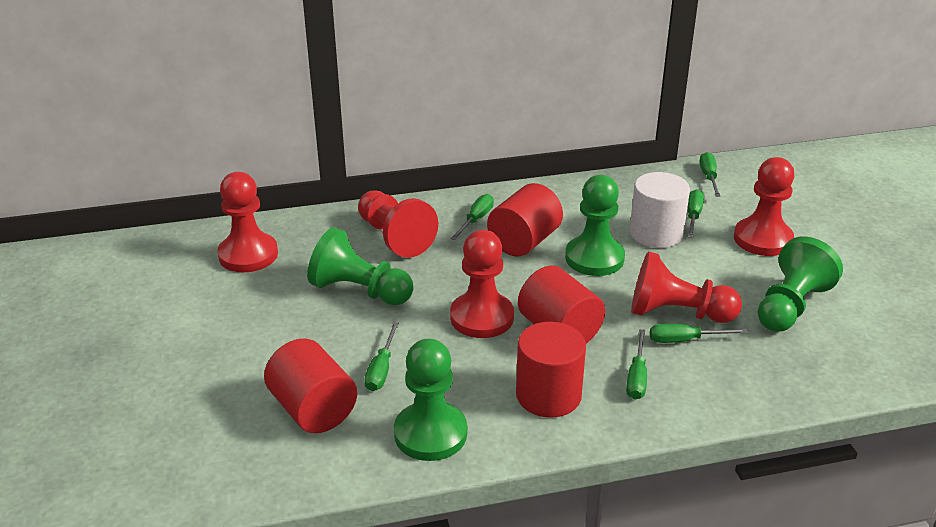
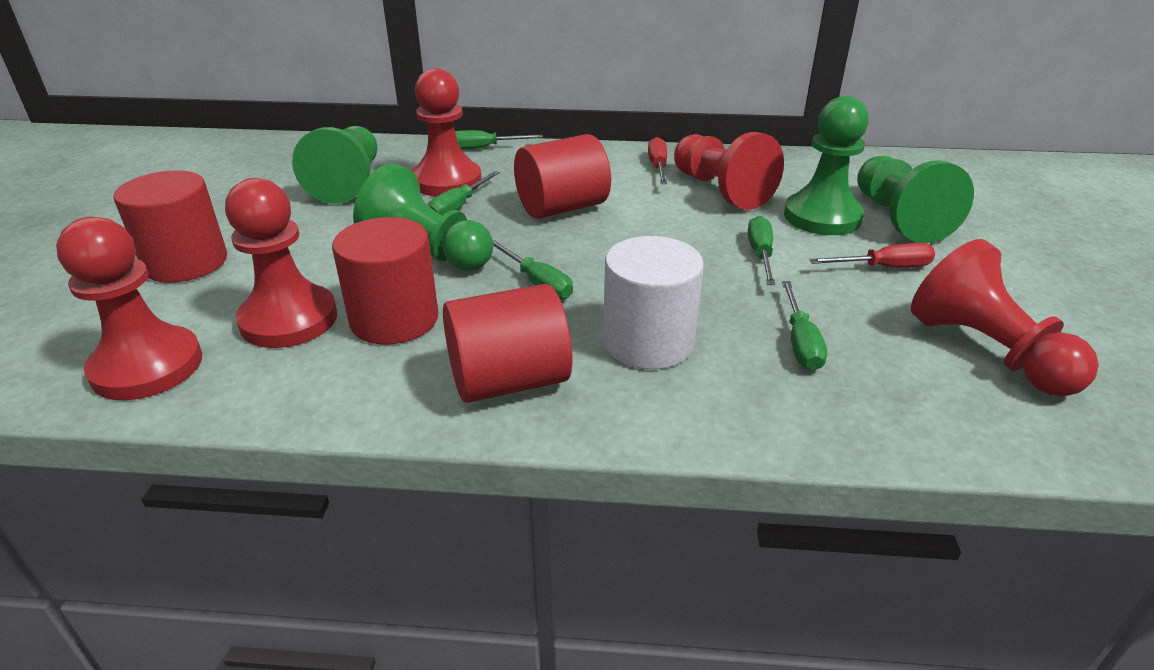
green screwdriver: 6 -> 5
red screwdriver: 0 -> 2

